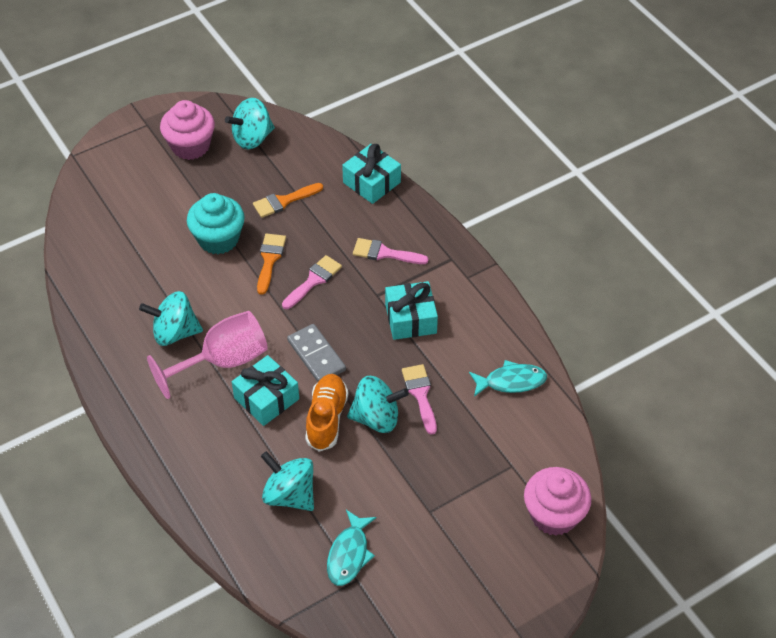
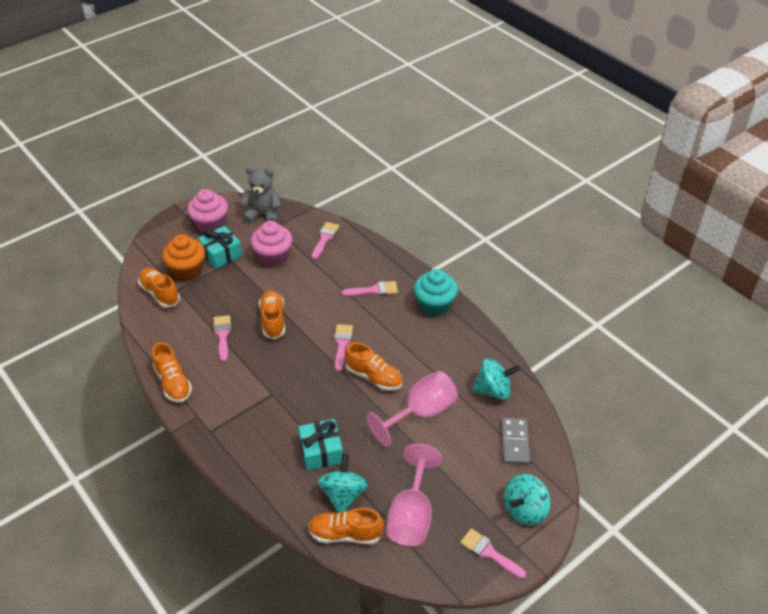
grey teddy bear: 0 -> 1
orange brush: 2 -> 0
orange cupcake: 0 -> 1
orange shoe: 1 -> 5
pink brush: 3 -> 5
pink goblet: 1 -> 2
turquoise fish: 2 -> 0
turquoise gift: 3 -> 2
turquoise spinning top: 4 -> 3

